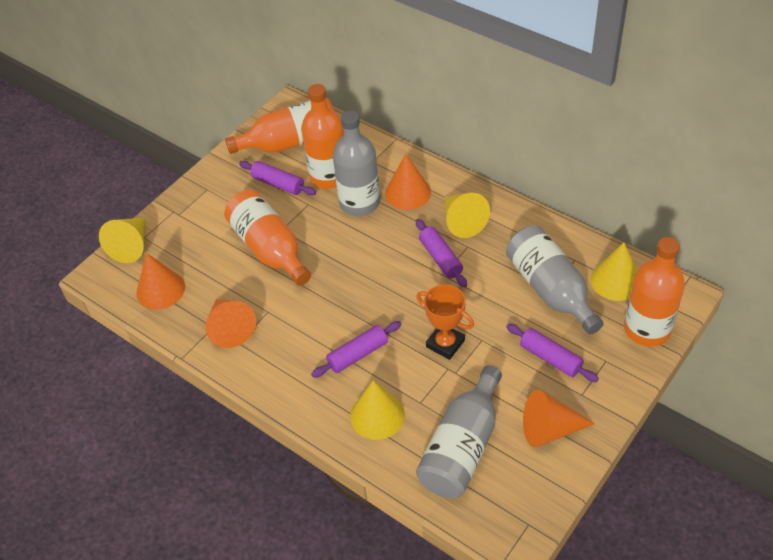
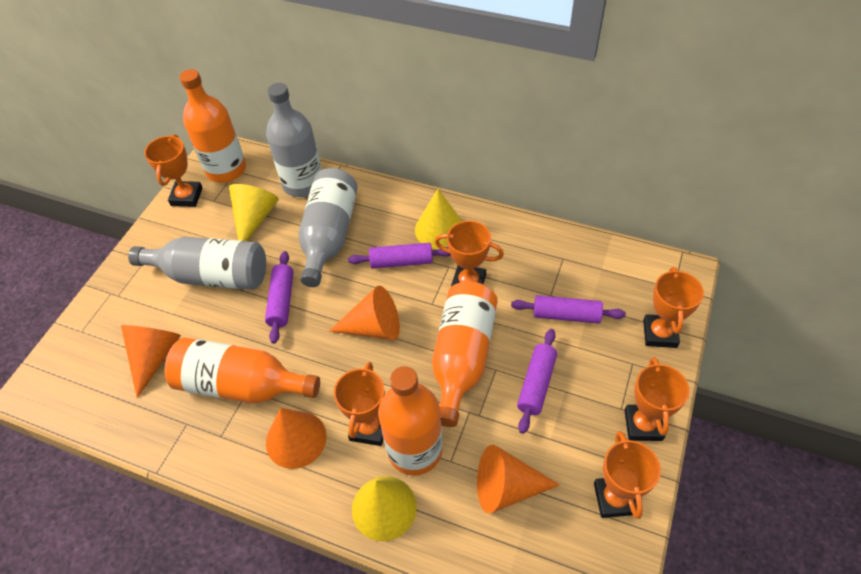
orange trophy: 1 -> 6
yellow cone: 4 -> 3

